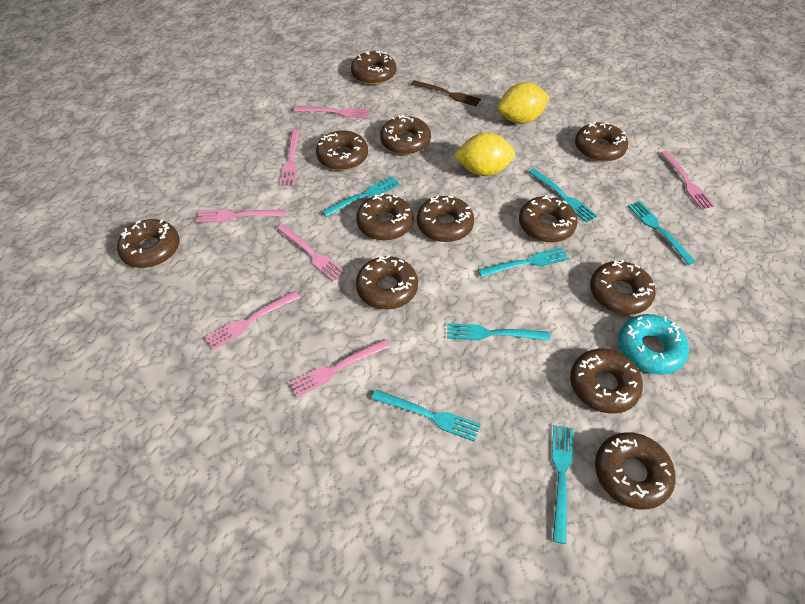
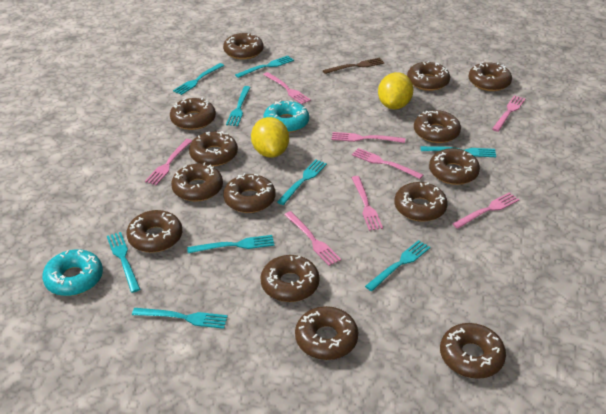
brown donut: 12 -> 14
pink fork: 7 -> 8
turquoise donut: 1 -> 2
turquoise fork: 7 -> 9

